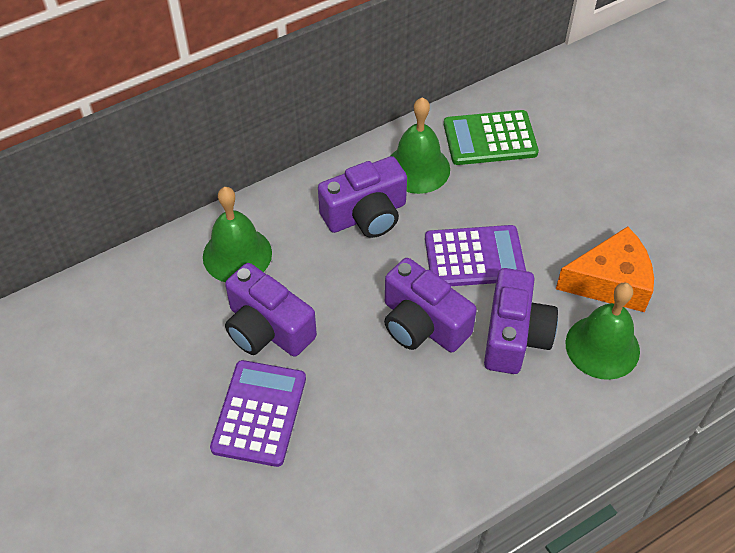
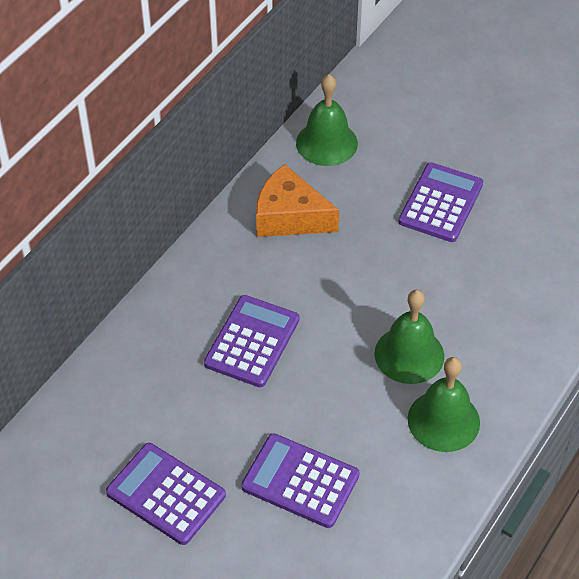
green calculator: 1 -> 0
purple calculator: 2 -> 4
purple camera: 4 -> 0

